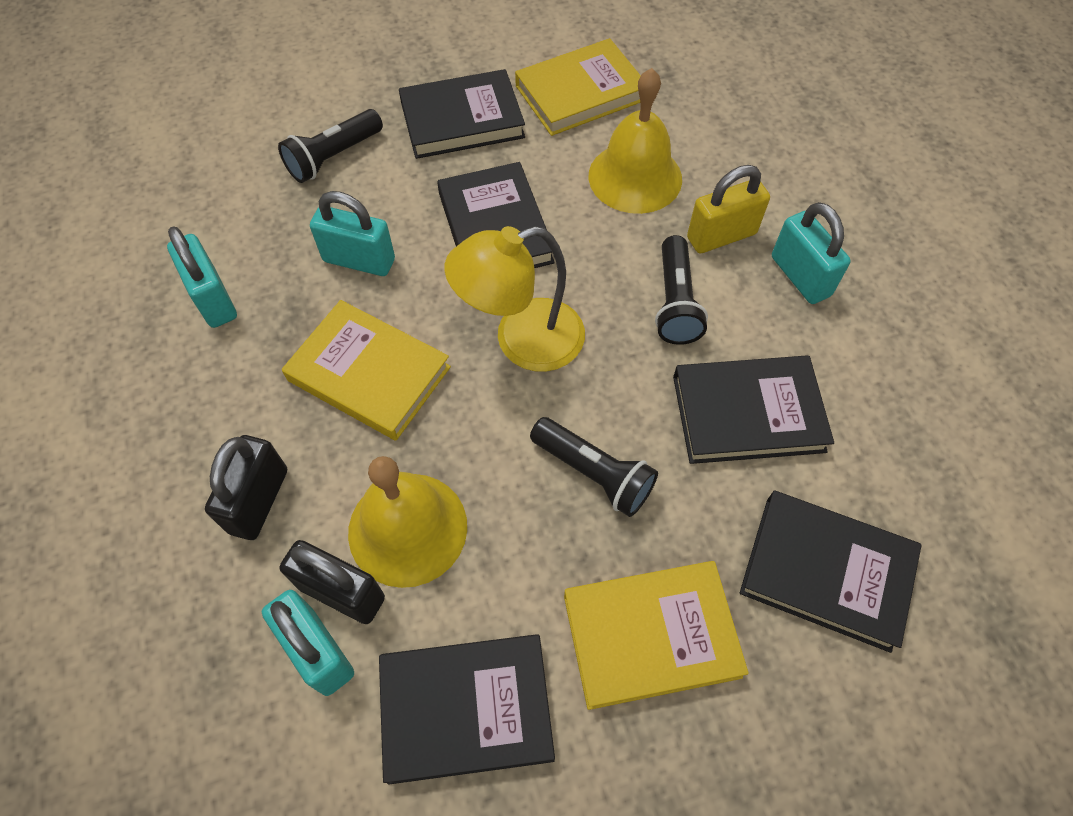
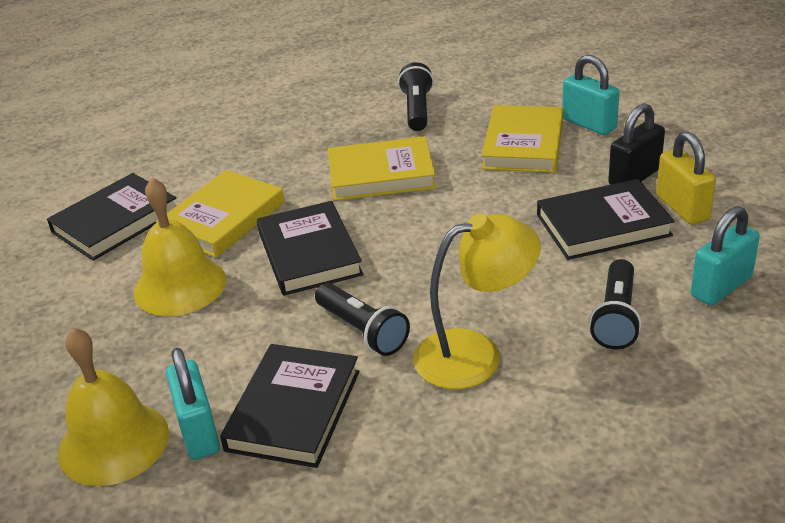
black book: 5 -> 4
black padlock: 2 -> 1
turquoise padlock: 4 -> 3

